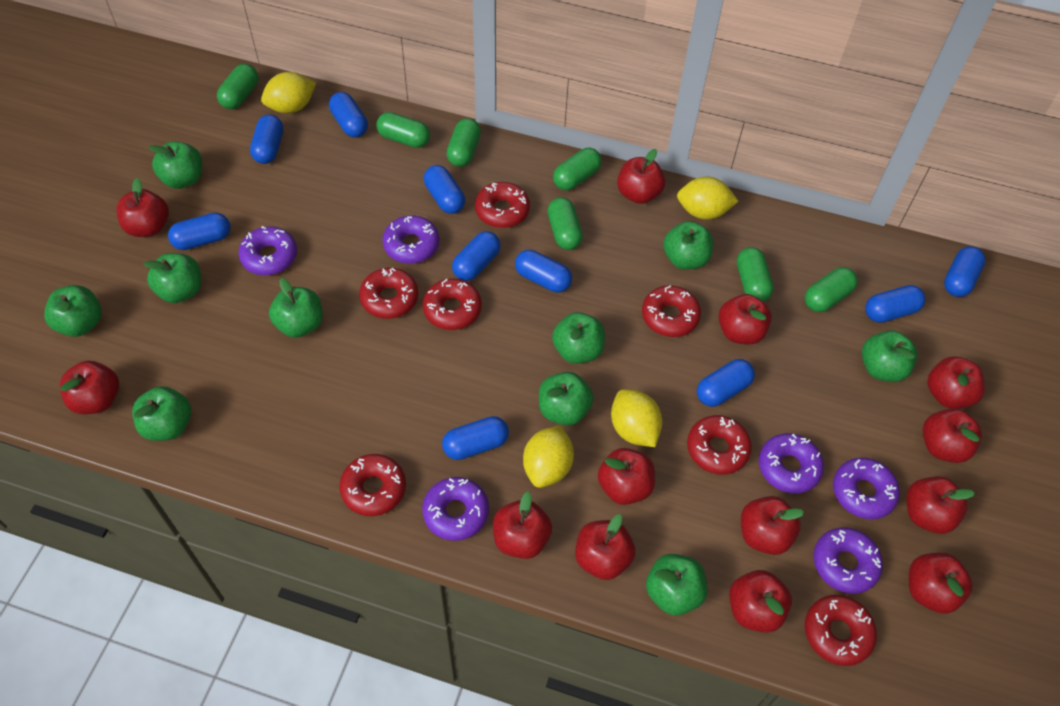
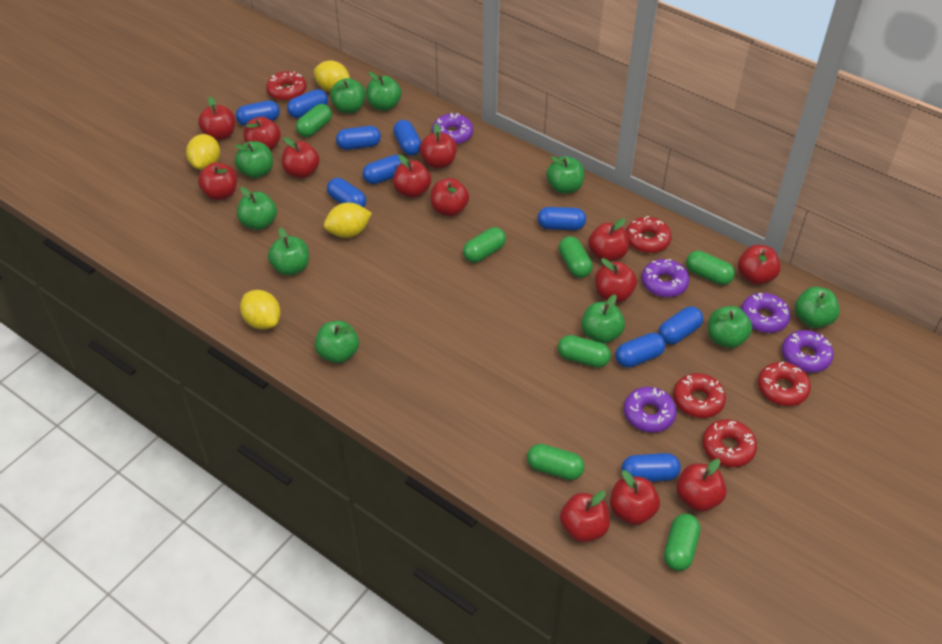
purple donut: 6 -> 5
red donut: 7 -> 5

